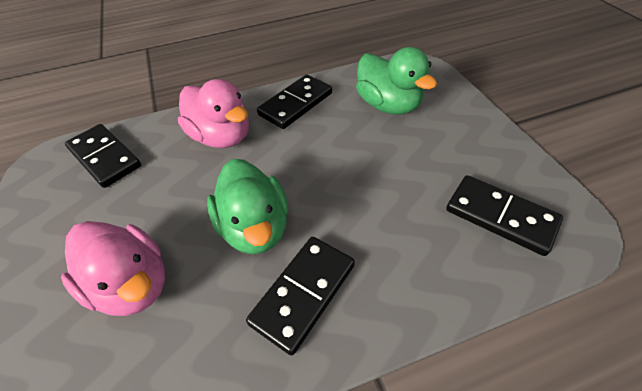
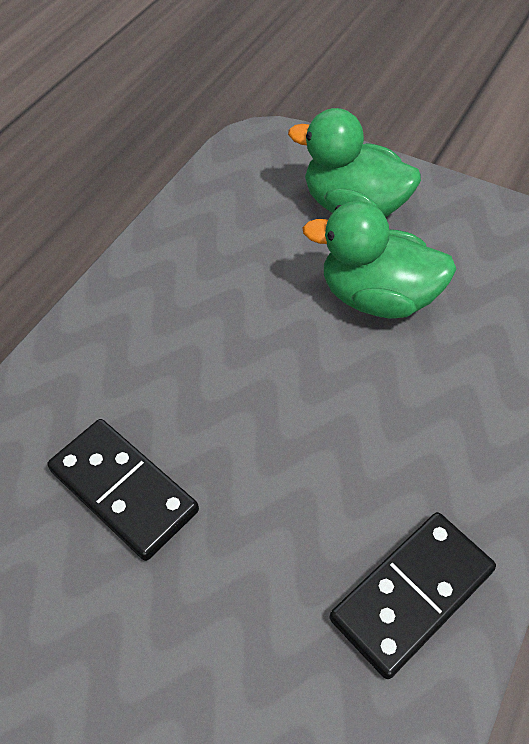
black domino: 4 -> 2
pink duck: 2 -> 0

